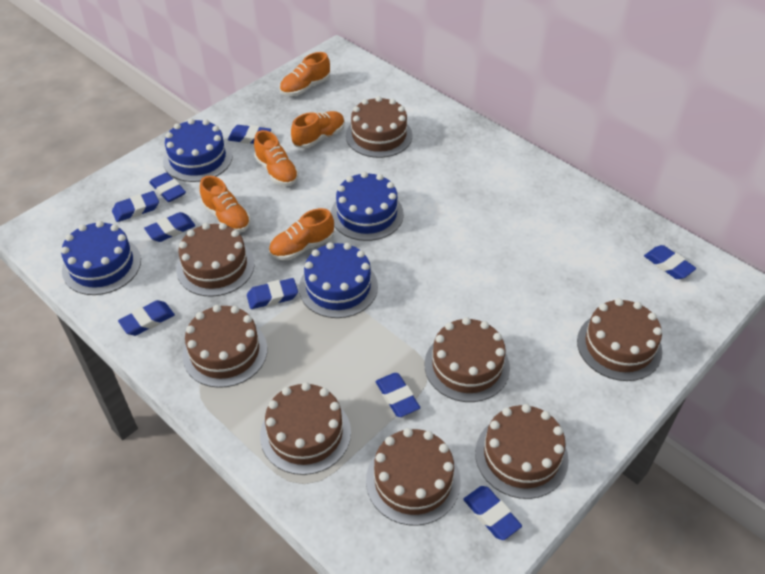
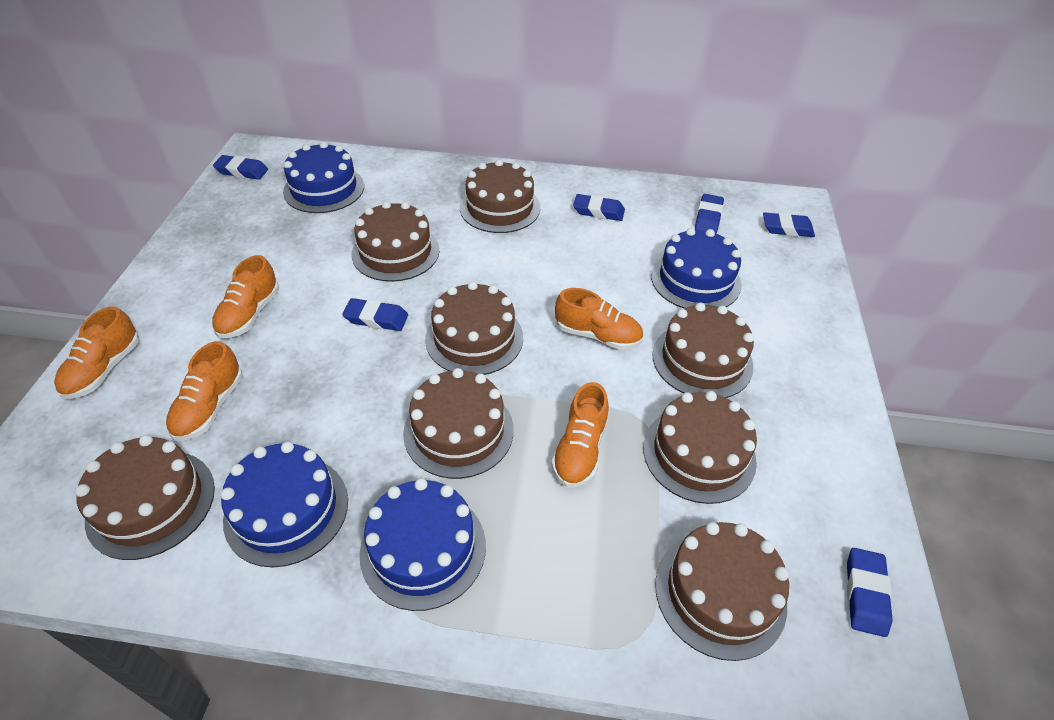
blue eraser: 9 -> 6

